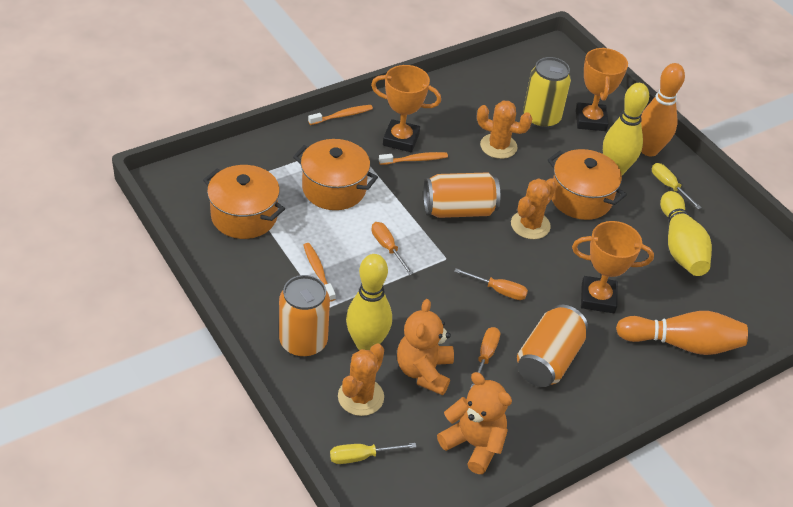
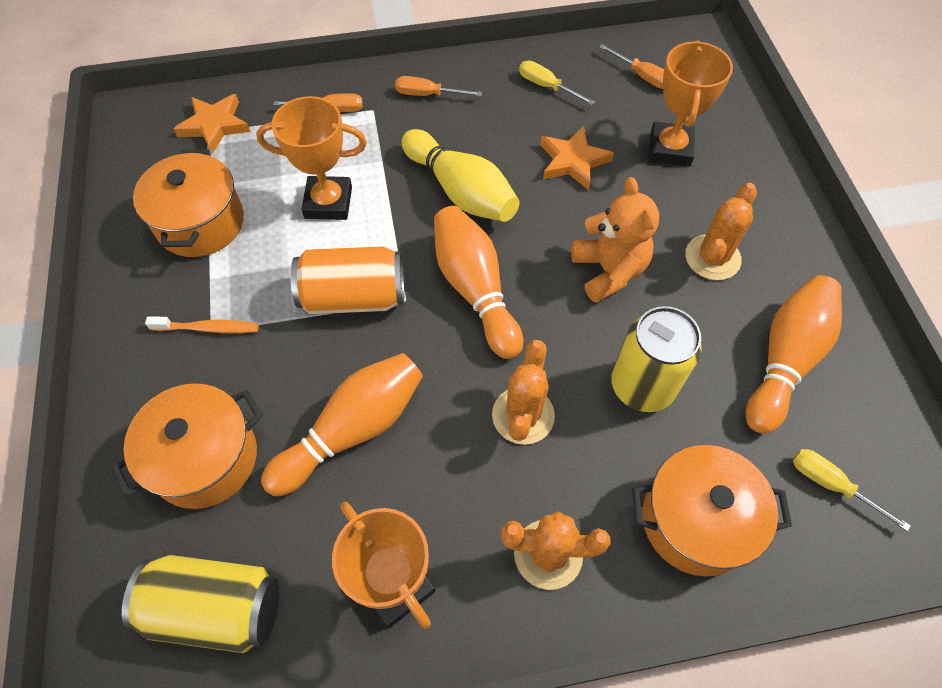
orange bowling pin: 2 -> 3
orange can: 3 -> 1
orange star: 0 -> 2
orange teddy bear: 2 -> 1
orange toothbrush: 3 -> 1
yellow bowling pin: 3 -> 1
yellow can: 1 -> 2

